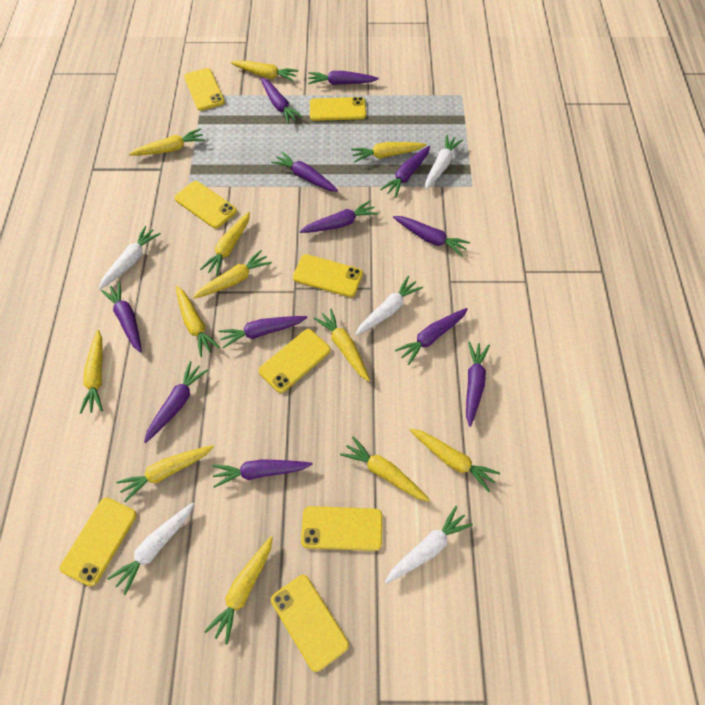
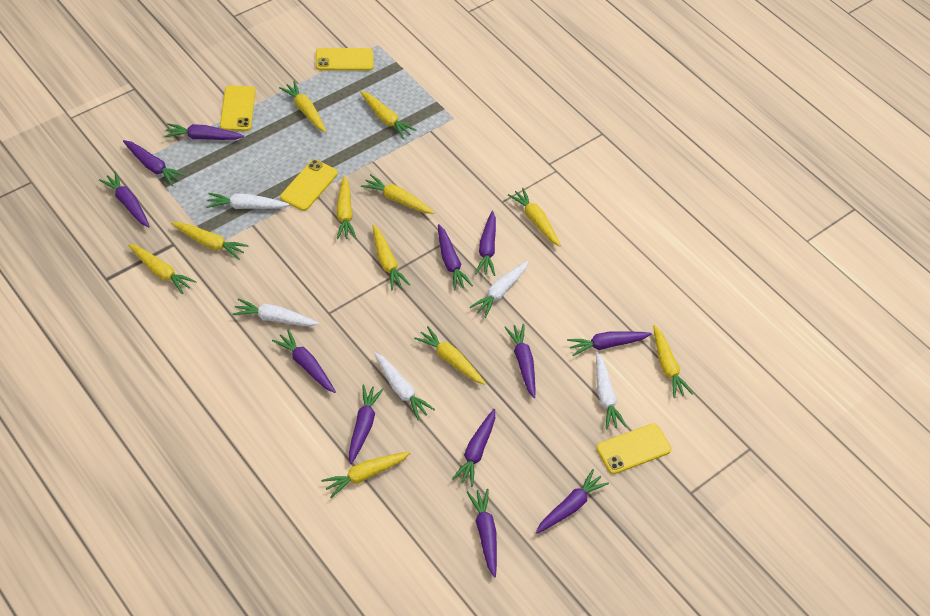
yellow carrot: 12 -> 11
yellow phone: 8 -> 4

